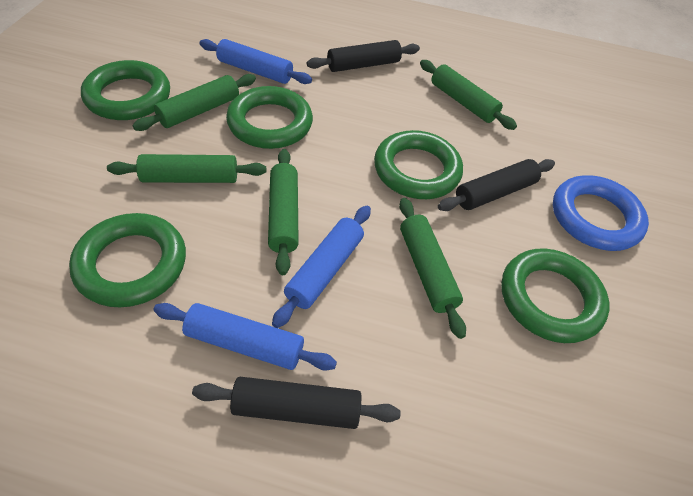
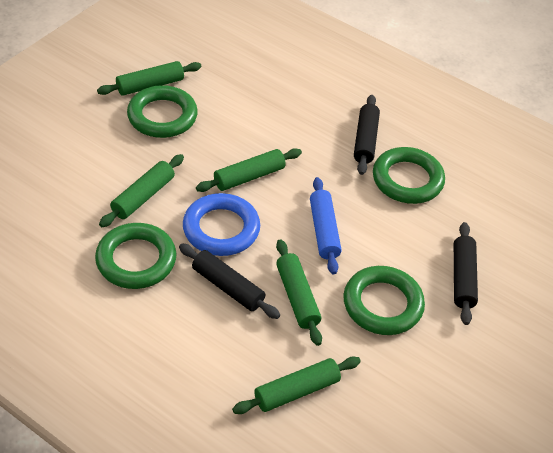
blue rolling pin: 3 -> 1
green ring: 5 -> 4

